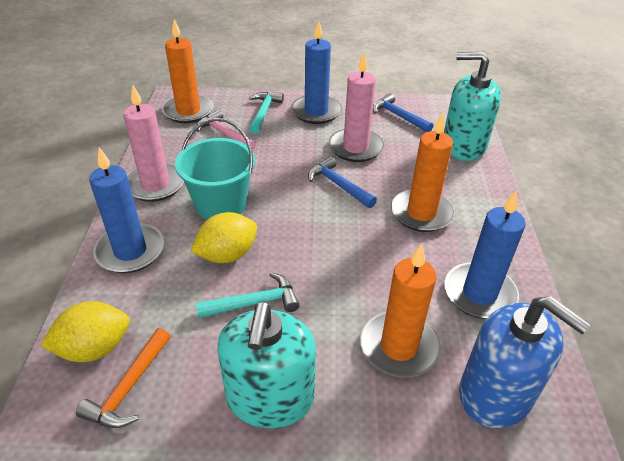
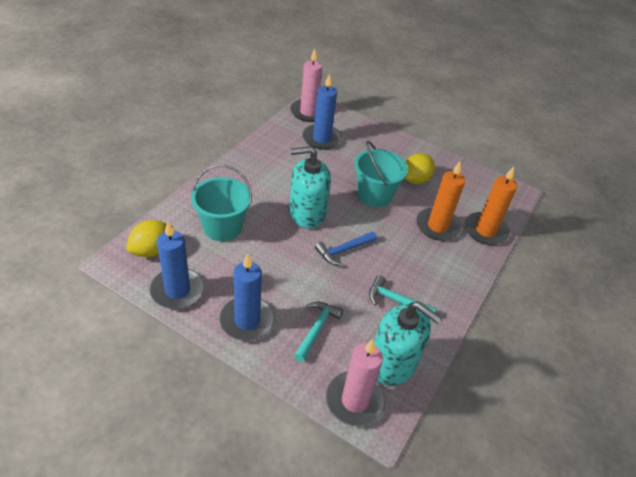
blue hammer: 2 -> 1
blue soap dispenser: 1 -> 0
orange candle: 3 -> 2
orange hammer: 1 -> 0
pink hammer: 1 -> 0
turquoise bucket: 1 -> 2

